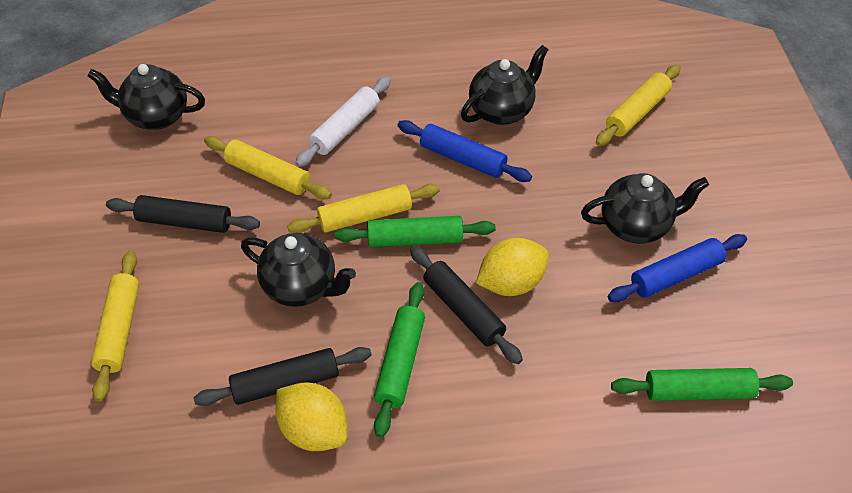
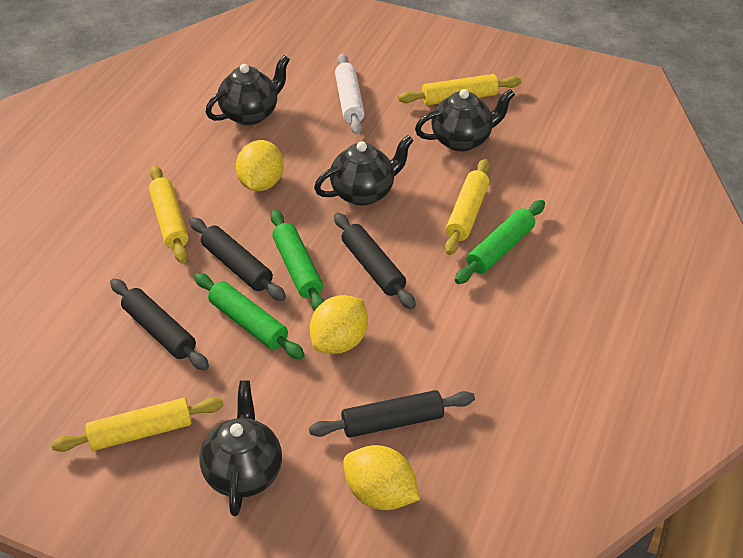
black rolling pin: 3 -> 4
blue rolling pin: 2 -> 0
yellow lemon: 2 -> 3

